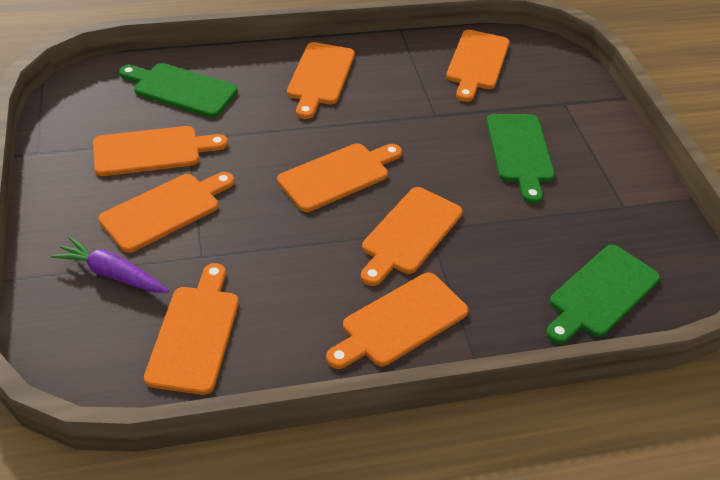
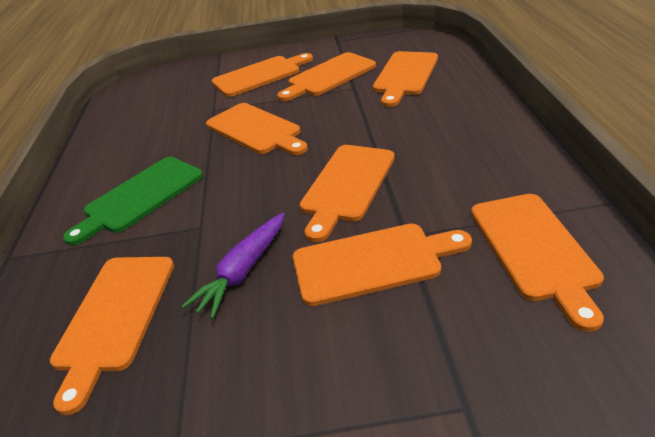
green cutting board: 3 -> 1

